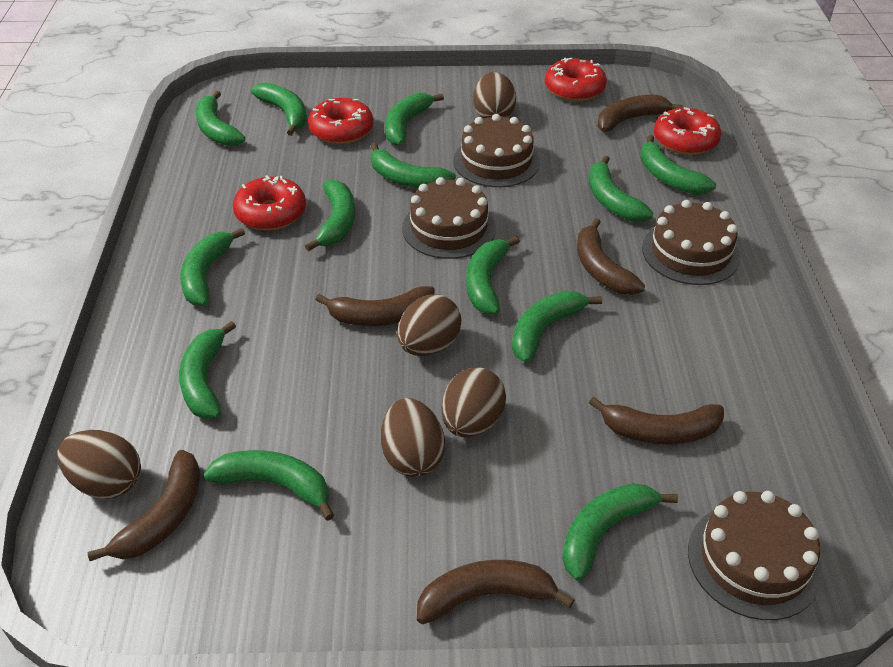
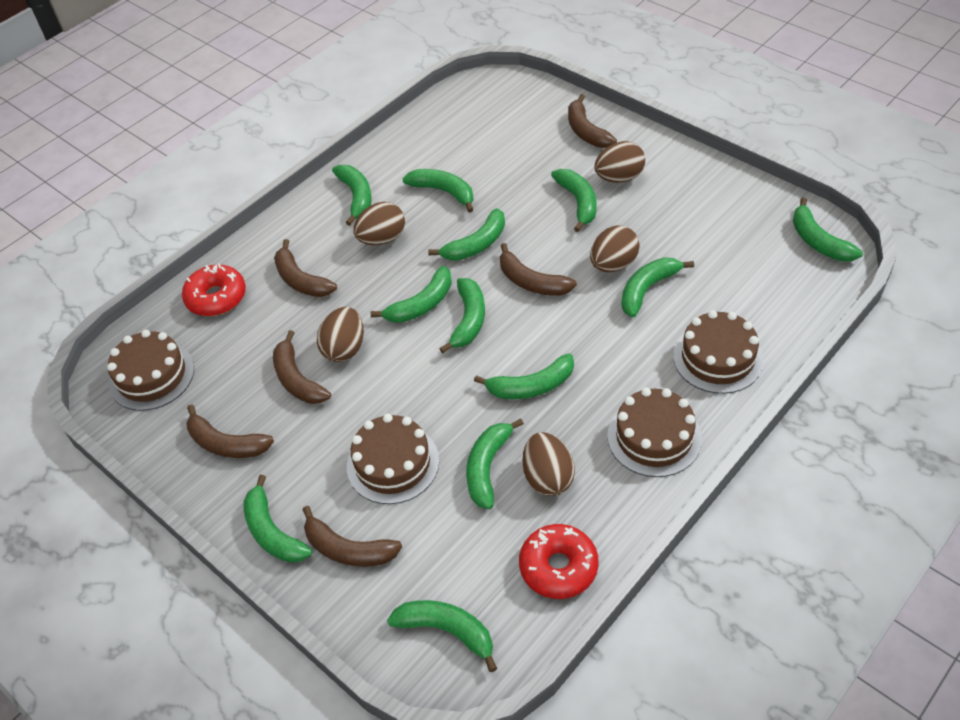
green banana: 13 -> 12
red donut: 4 -> 2

